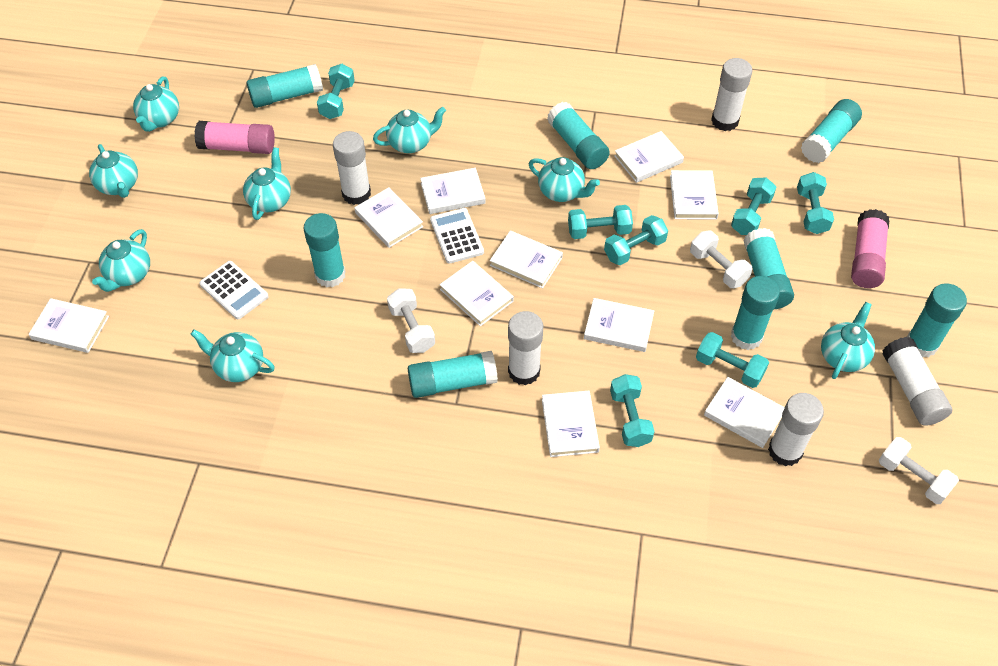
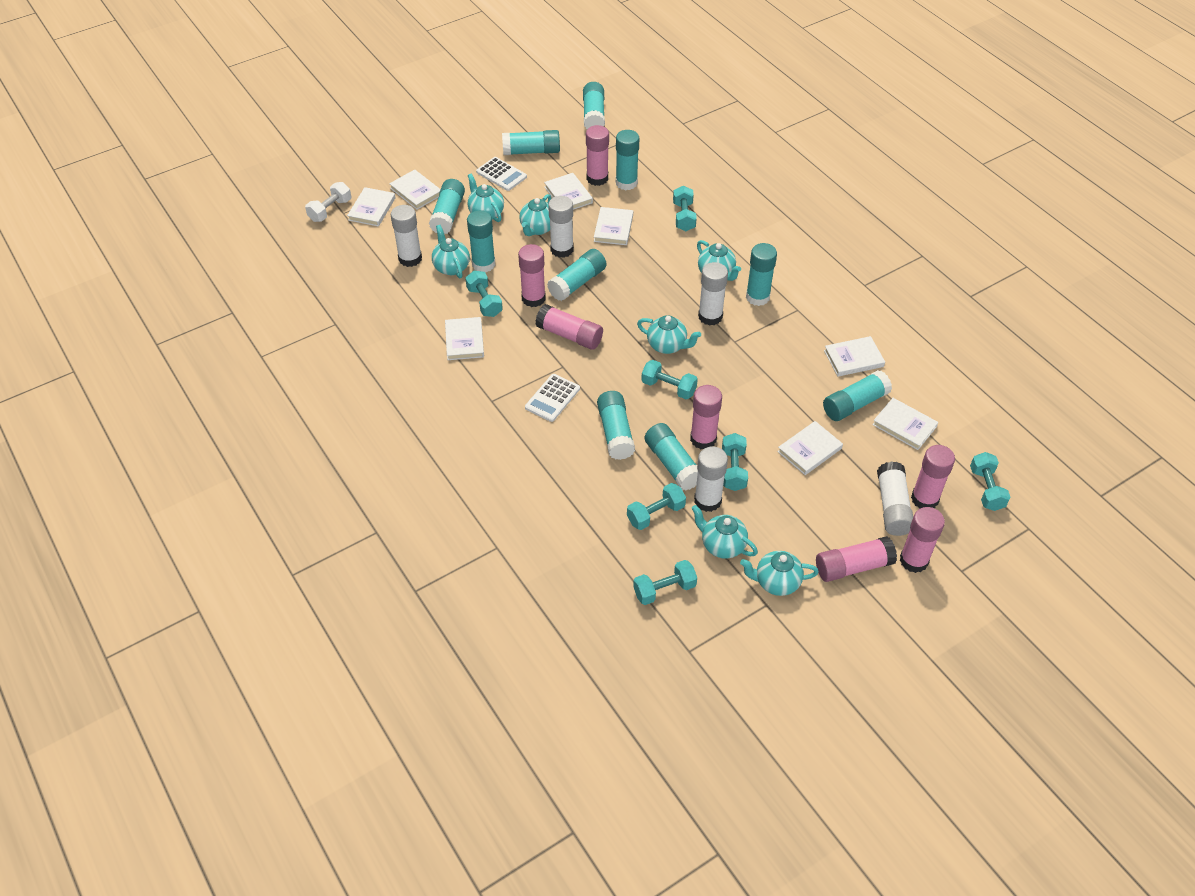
pink glue stick: 2 -> 7
turquoise glue stick: 8 -> 10
turquoise teapot: 8 -> 7
white book: 10 -> 8
white dumbbell: 3 -> 1

